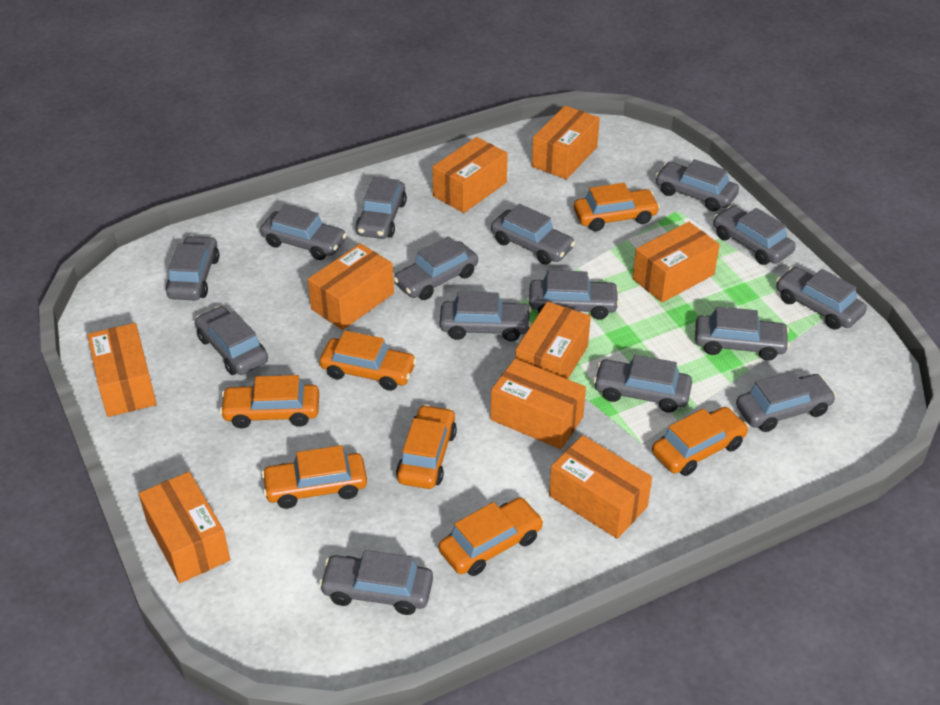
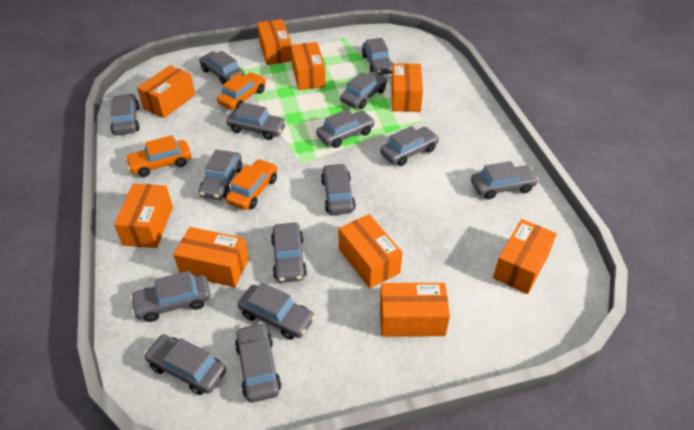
orange car: 7 -> 3

